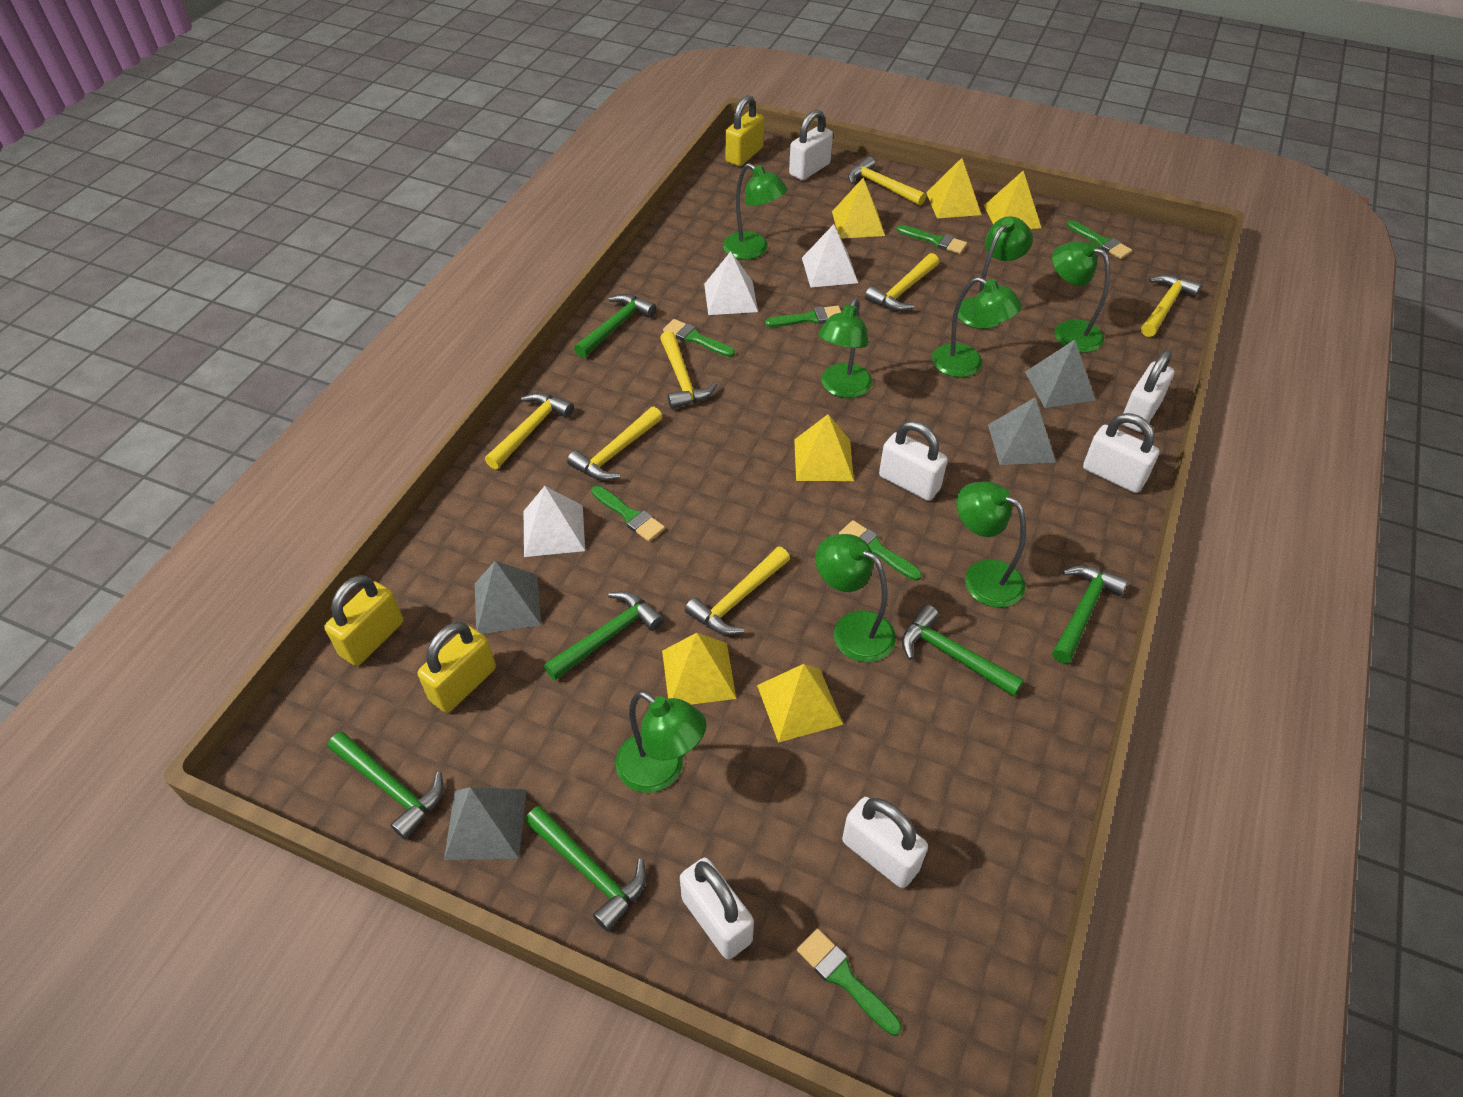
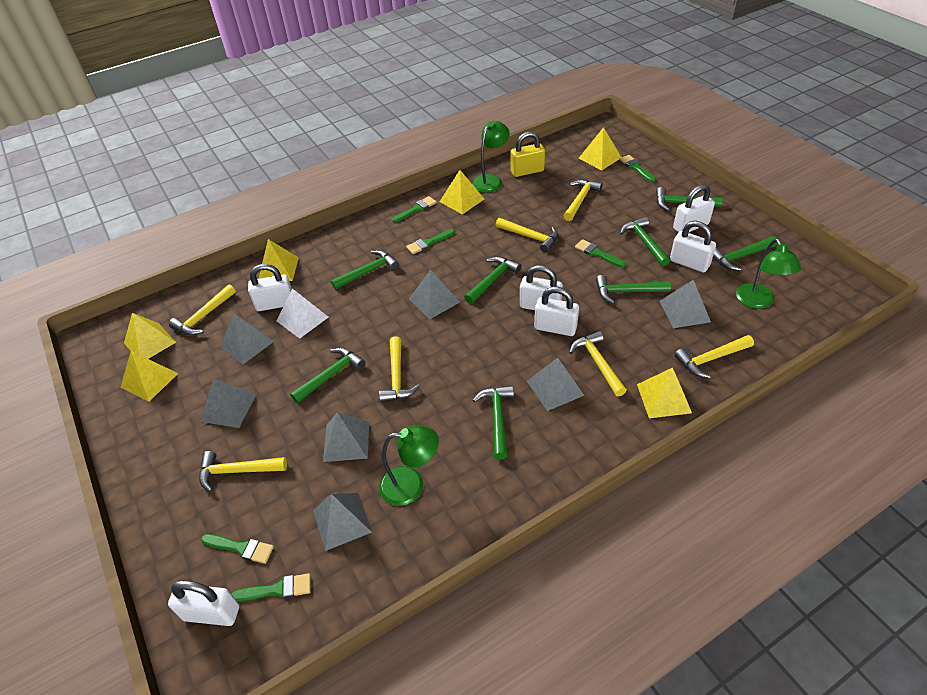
green brush: 7 -> 6
green hammer: 6 -> 8
green lamp: 8 -> 3
grey pyramid: 4 -> 7
white pyramid: 3 -> 1
yellow padlock: 3 -> 1

